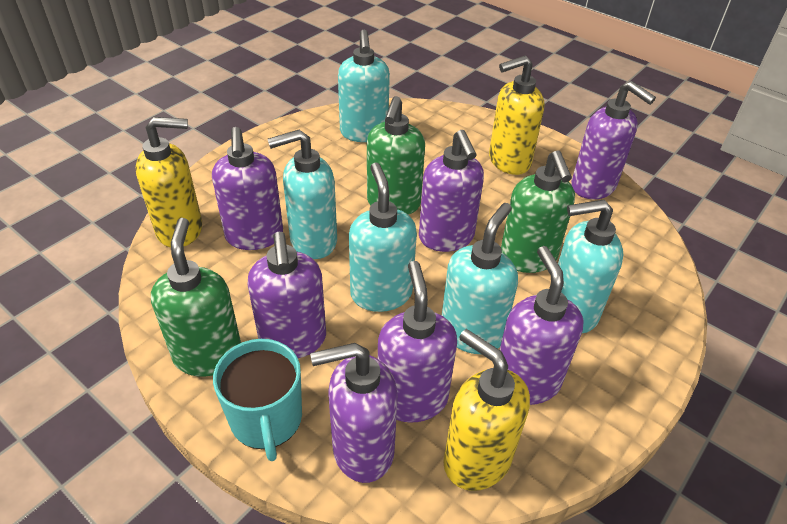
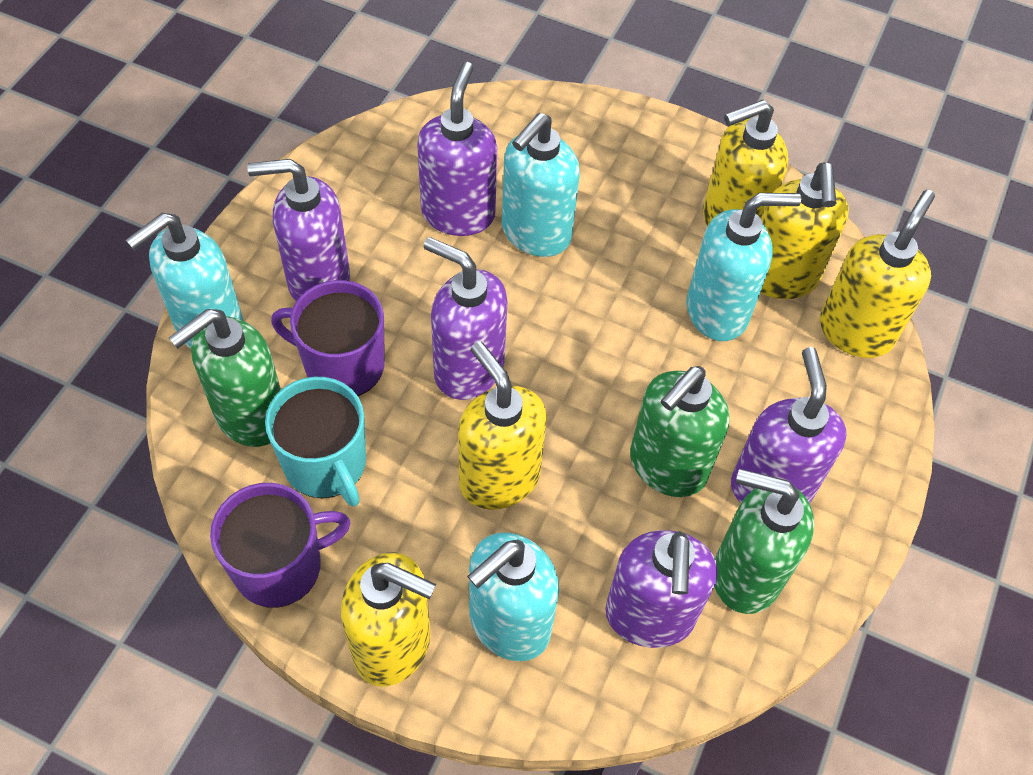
purple mug: 0 -> 2
purple soap dispenser: 7 -> 5
turquoise soap dispenser: 5 -> 4
yellow soap dispenser: 3 -> 5

